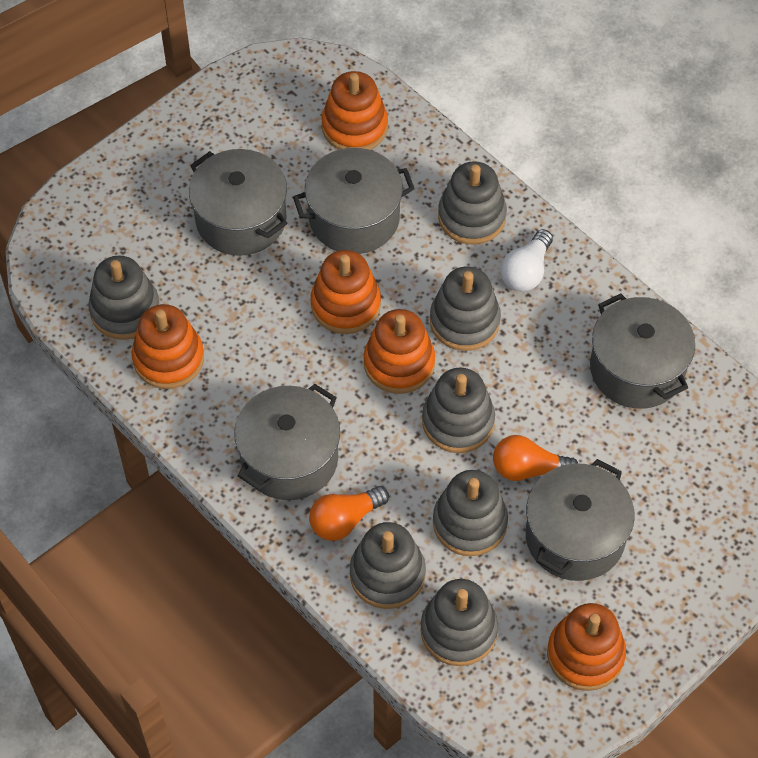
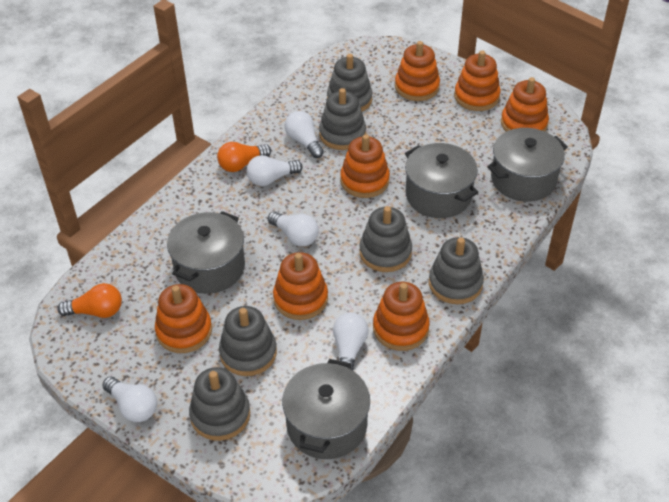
grey pot: 5 -> 4
grey stacking toy: 7 -> 6
orange stacking toy: 5 -> 7
white light bulb: 1 -> 5

